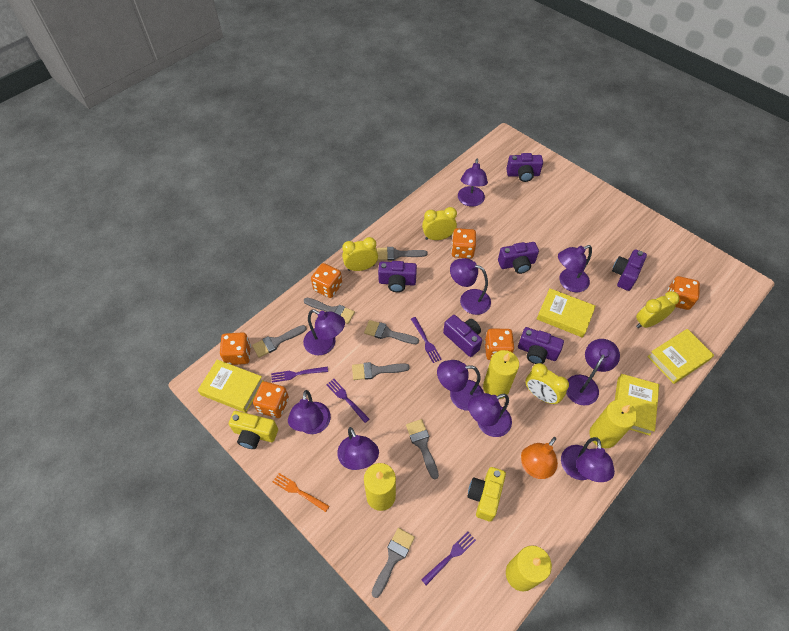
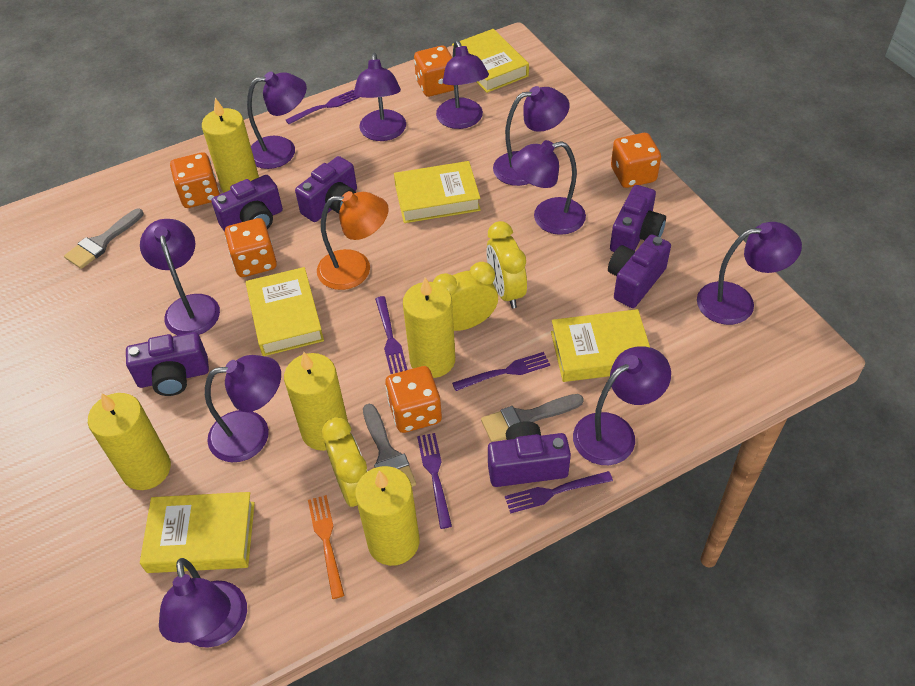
grey brush: 7 -> 3
orange dice: 6 -> 5
purple fork: 4 -> 5
yellow book: 4 -> 5
yellow camera: 2 -> 0
yellow candle: 4 -> 5
yellow clock: 4 -> 3

